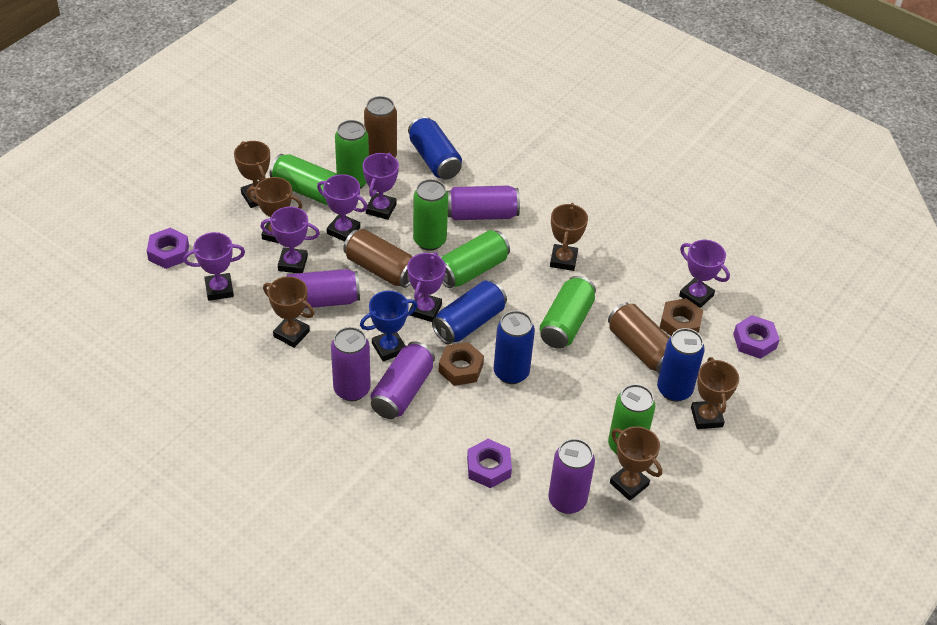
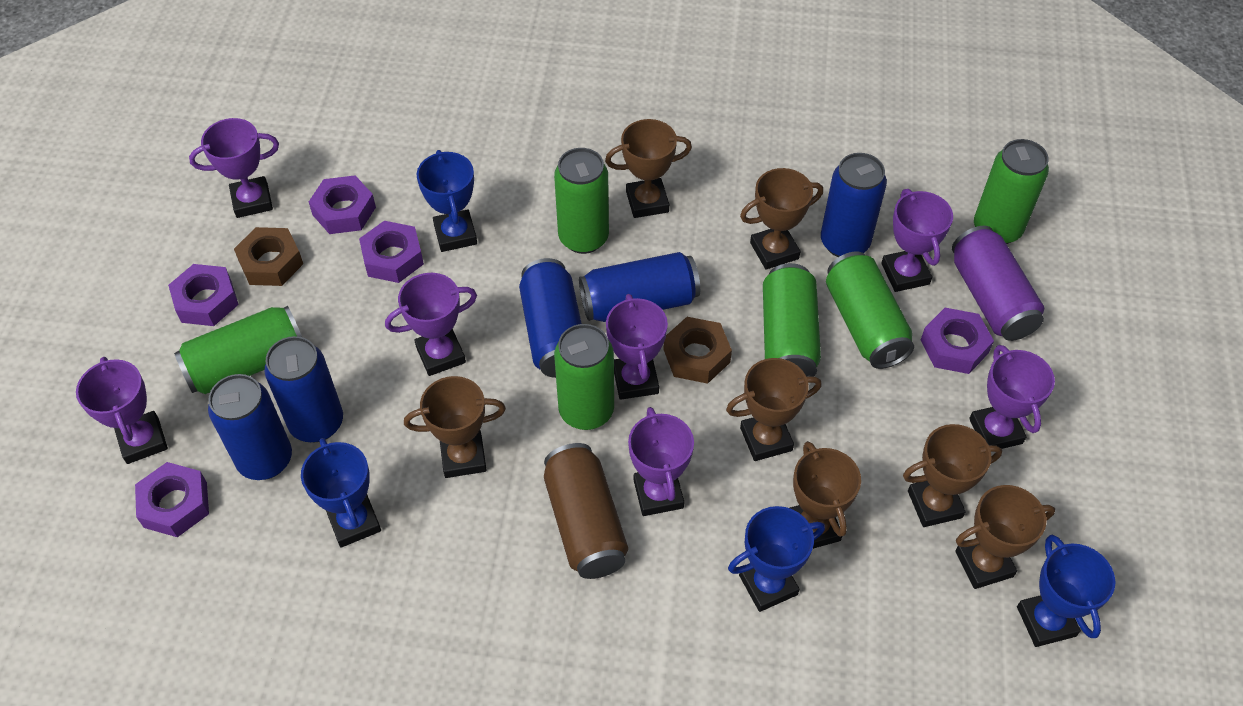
blue can: 4 -> 5
blue trophy: 1 -> 4
brown can: 3 -> 1
brown trophy: 6 -> 7
purple can: 5 -> 1
purple nut: 3 -> 5
purple trophy: 6 -> 7

